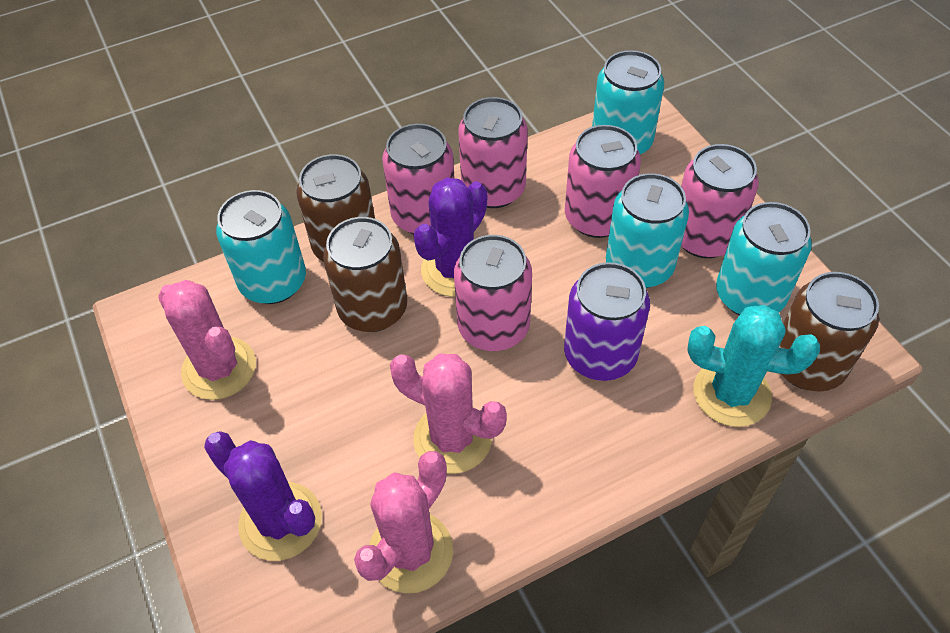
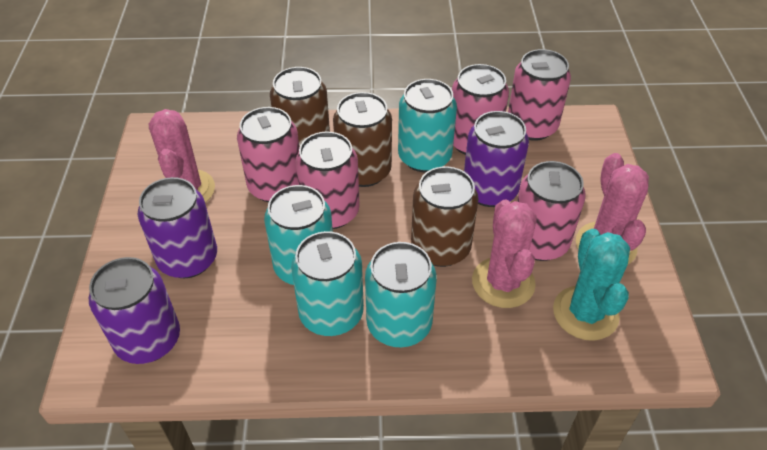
purple cactus: 2 -> 0
purple can: 1 -> 3

